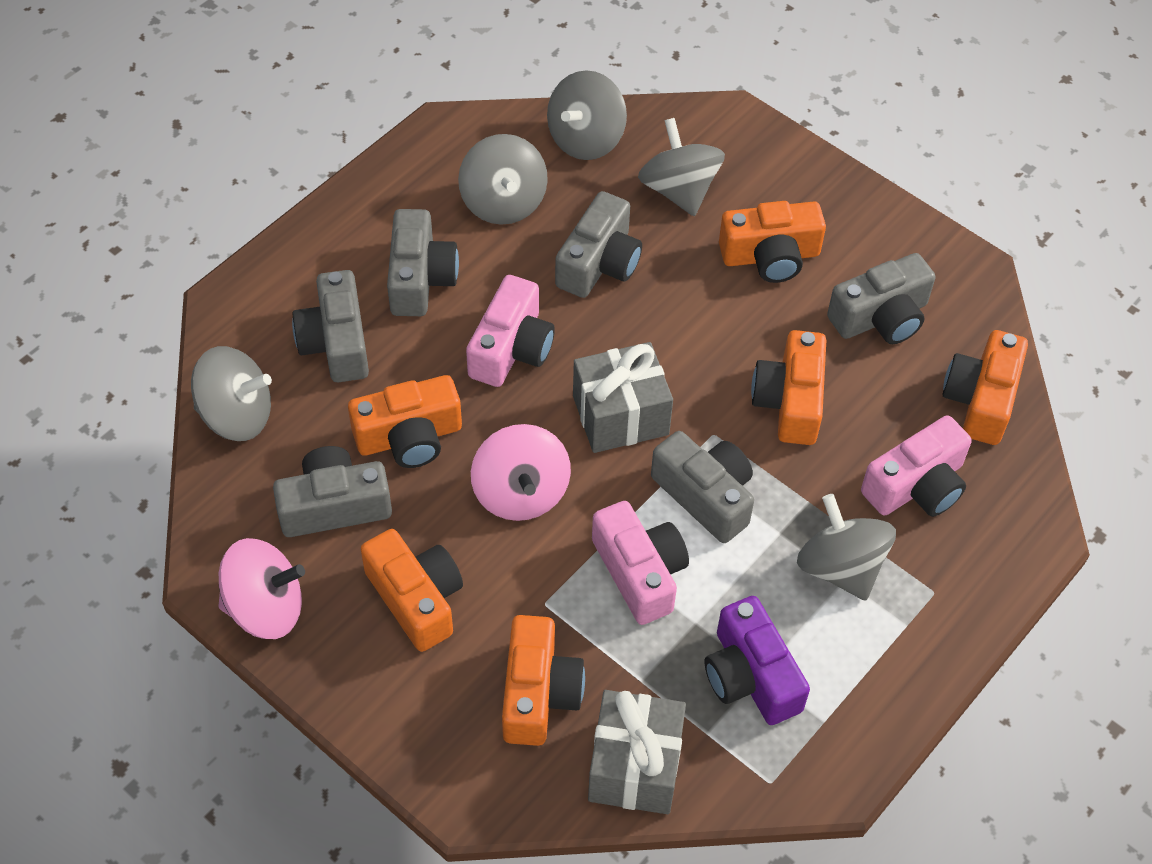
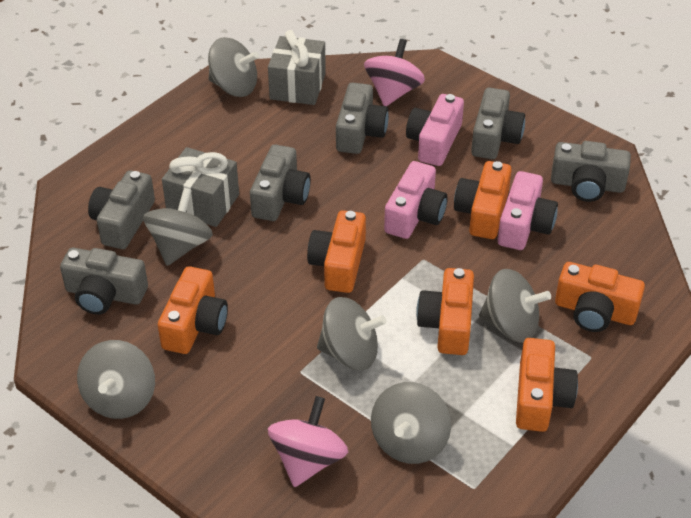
grey spinning top: 5 -> 6
purple camera: 1 -> 0

